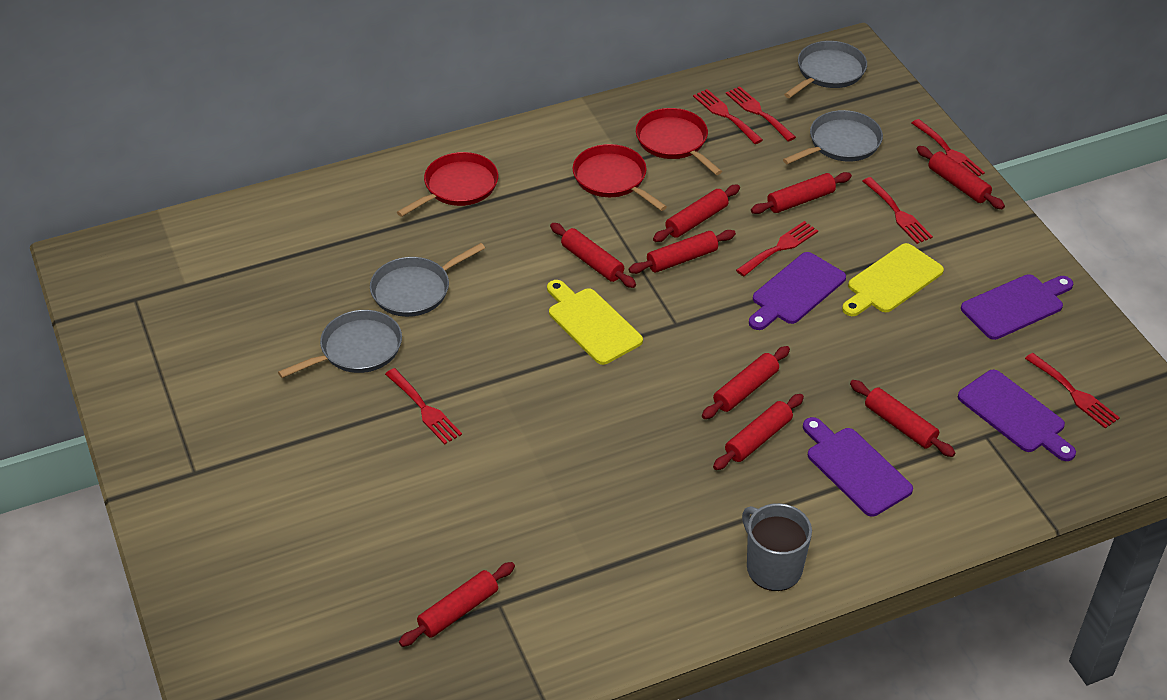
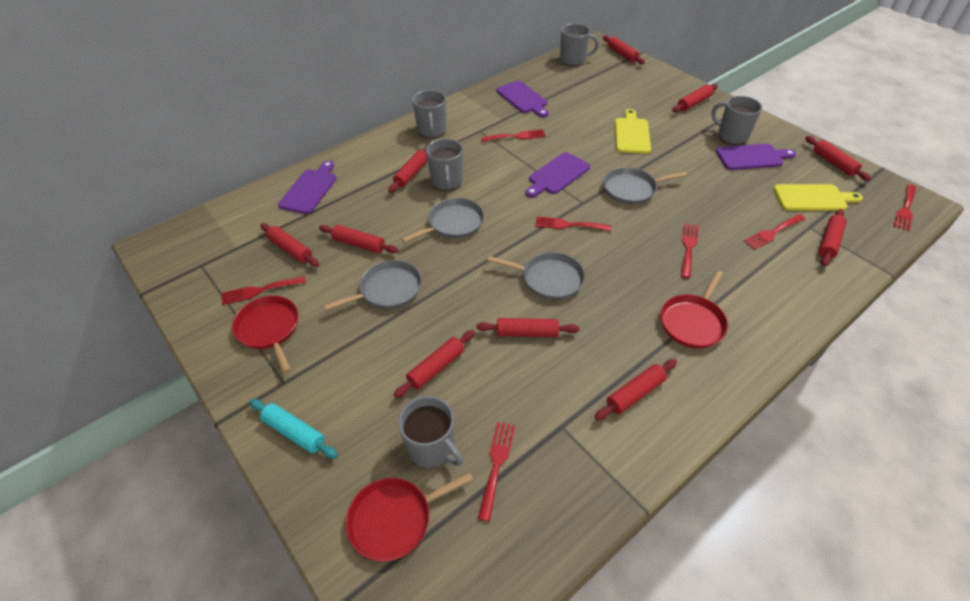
grey mug: 1 -> 5
red rolling pin: 9 -> 10
turquoise rolling pin: 0 -> 1

